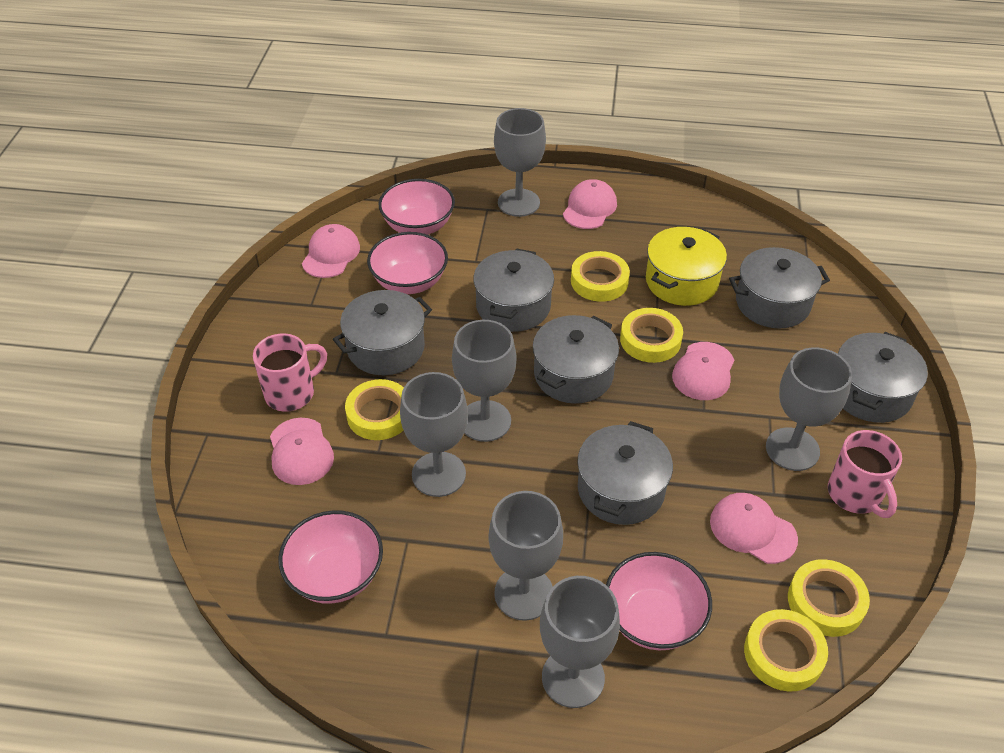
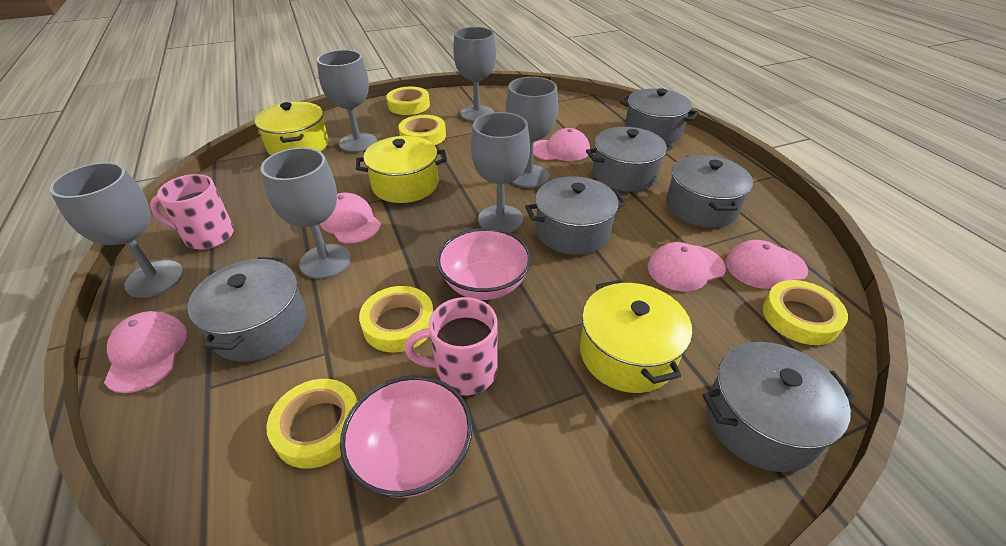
pink bowl: 4 -> 2
yellow pot: 1 -> 3

